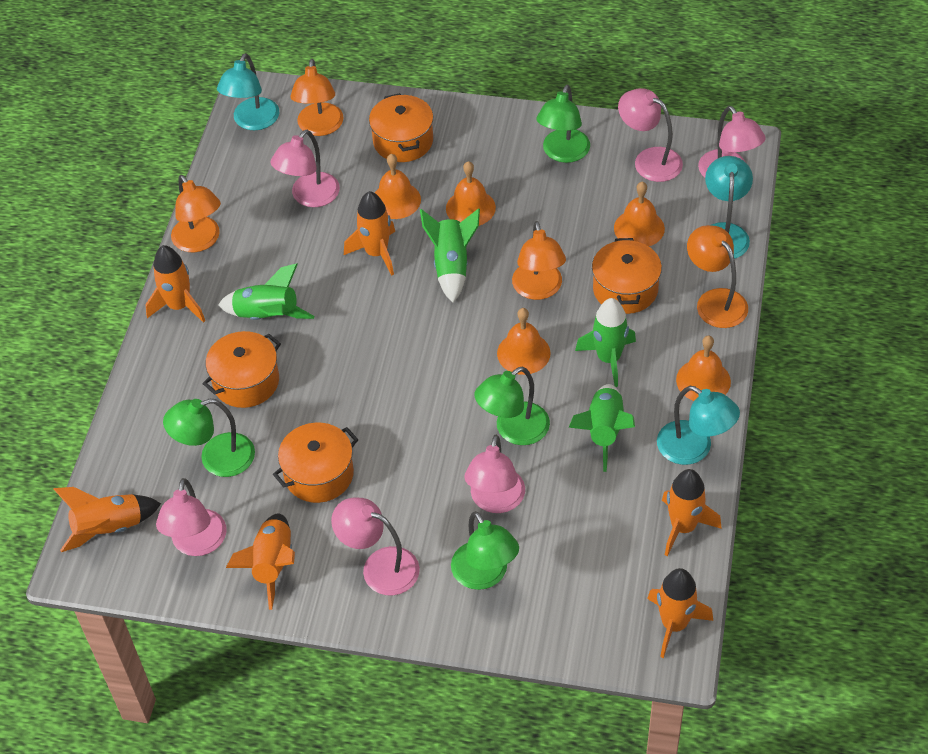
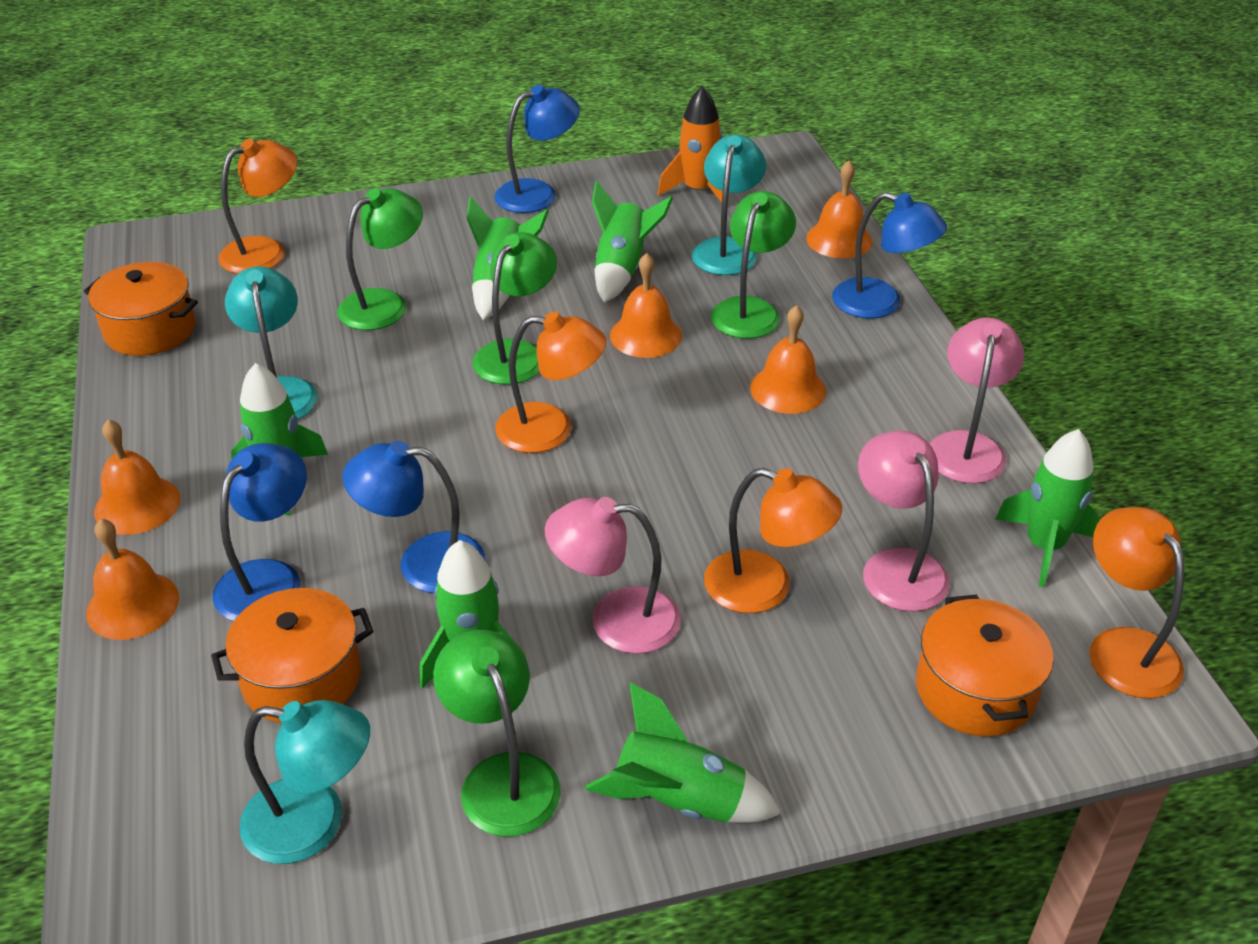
blue lamp: 0 -> 4
green rocket: 4 -> 6
orange pot: 4 -> 3
orange rocket: 6 -> 1
pink lamp: 6 -> 3

